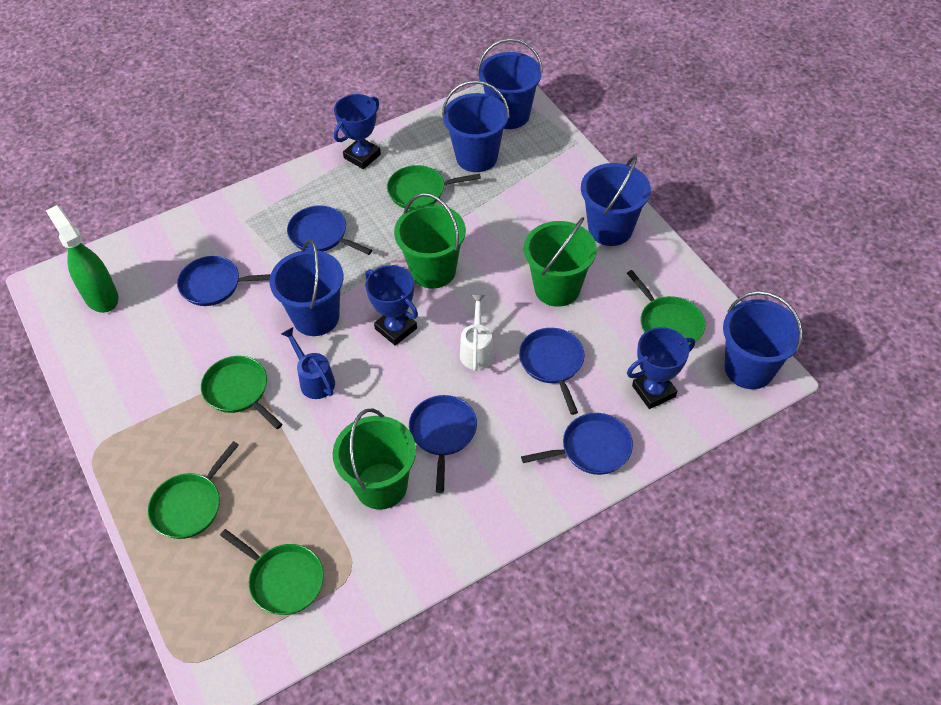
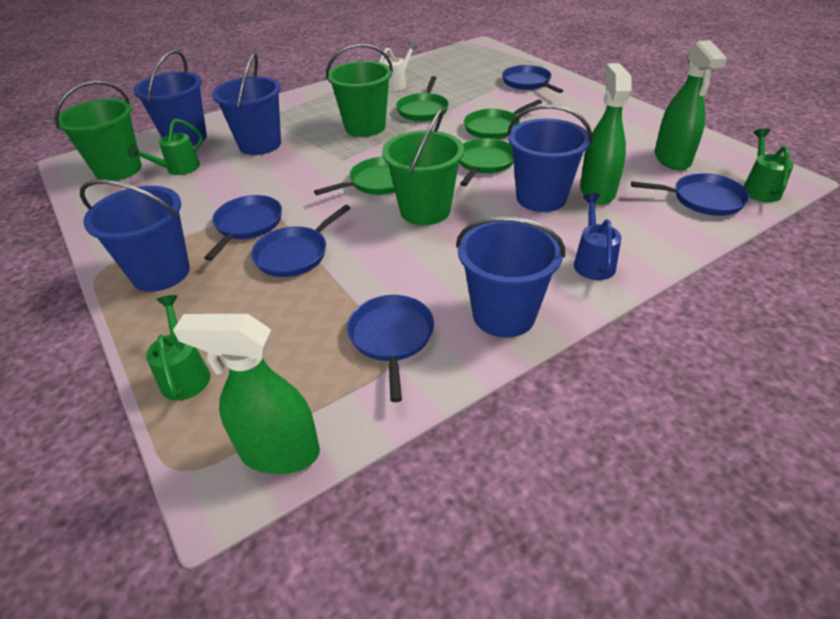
blue trophy: 3 -> 0
green pan: 5 -> 4
green spray bottle: 1 -> 3
green watering can: 0 -> 3

